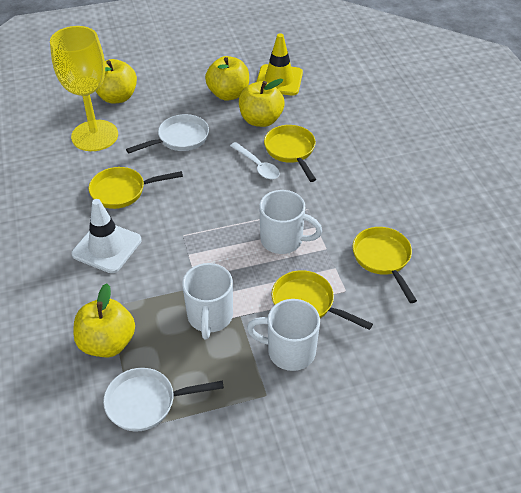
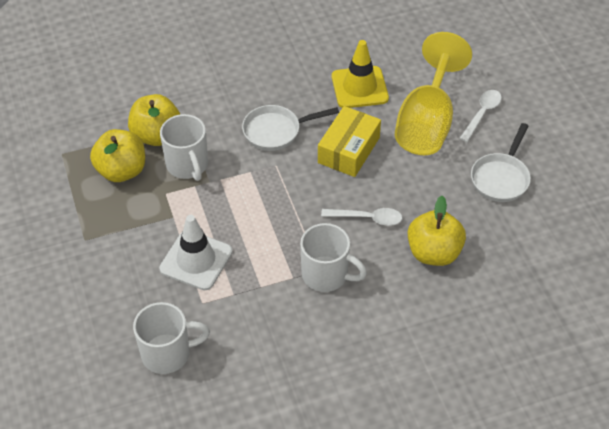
white spoon: 1 -> 2
yellow apple: 4 -> 3
yellow box: 0 -> 1
yellow pan: 4 -> 0

